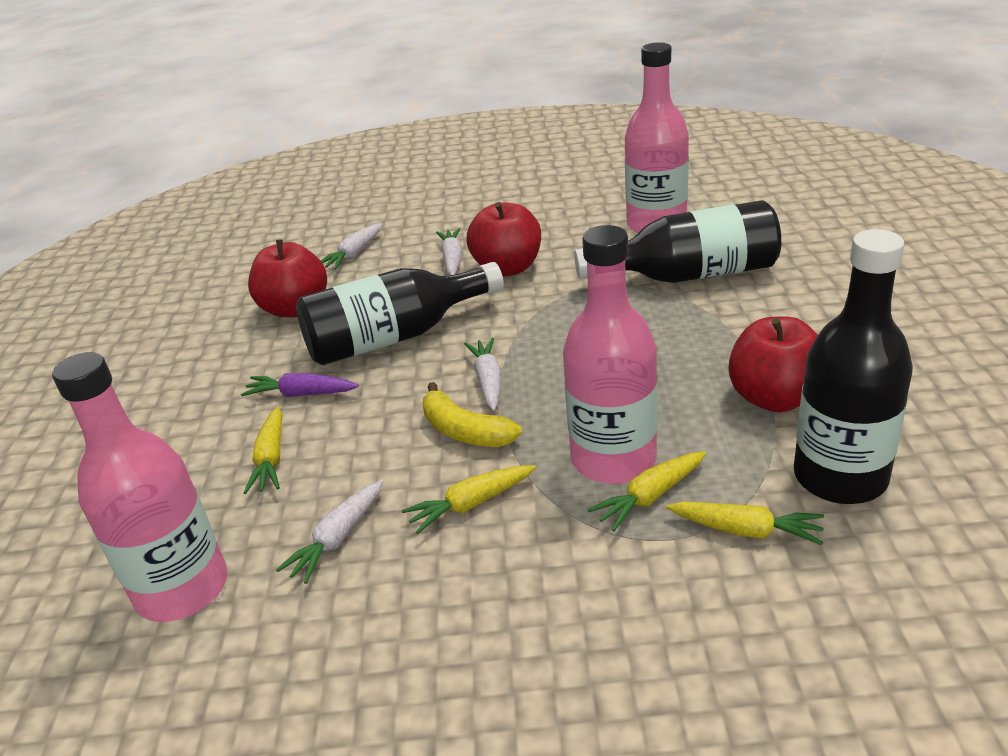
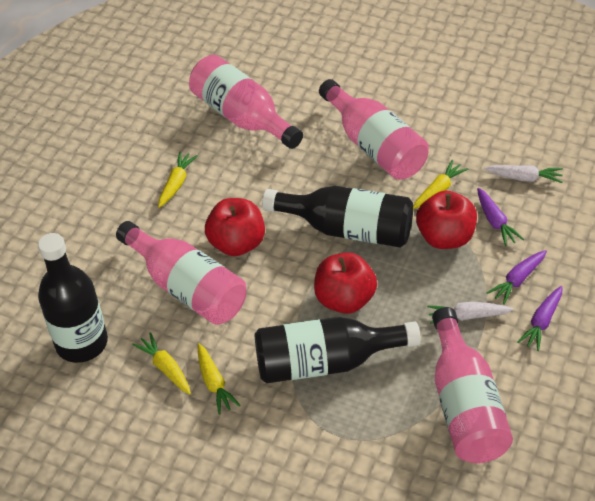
pink bottle: 3 -> 4
purple carrot: 1 -> 3
white carrot: 4 -> 2
yellow banana: 1 -> 0

